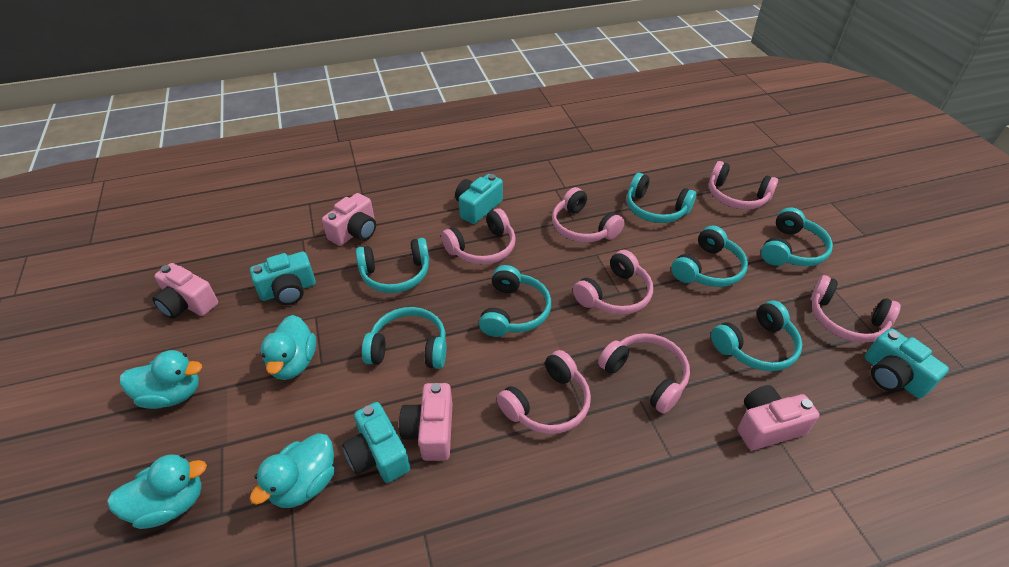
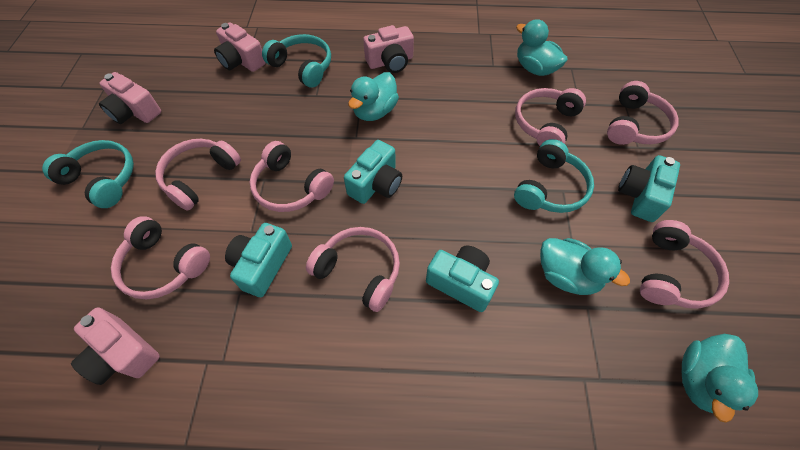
turquoise headphones: 7 -> 3

